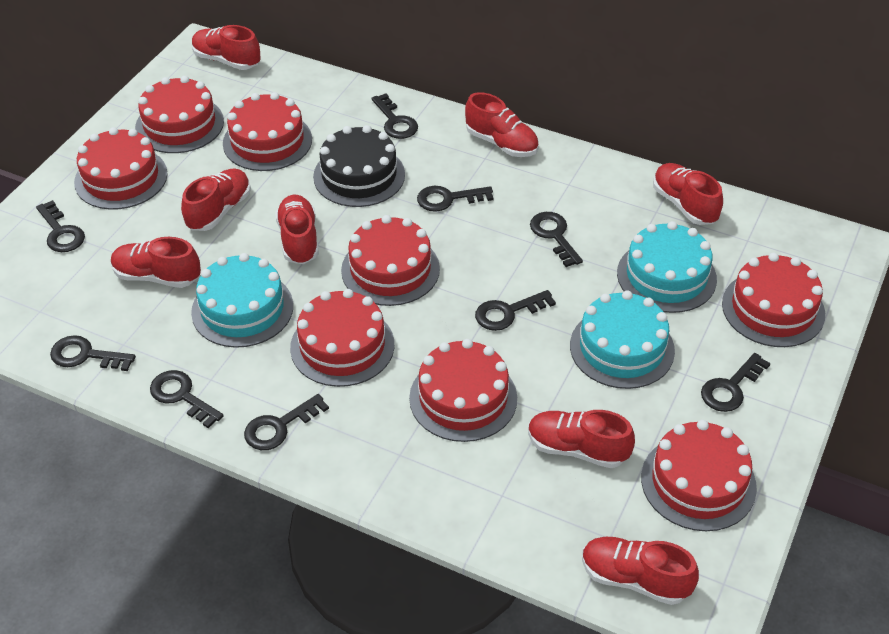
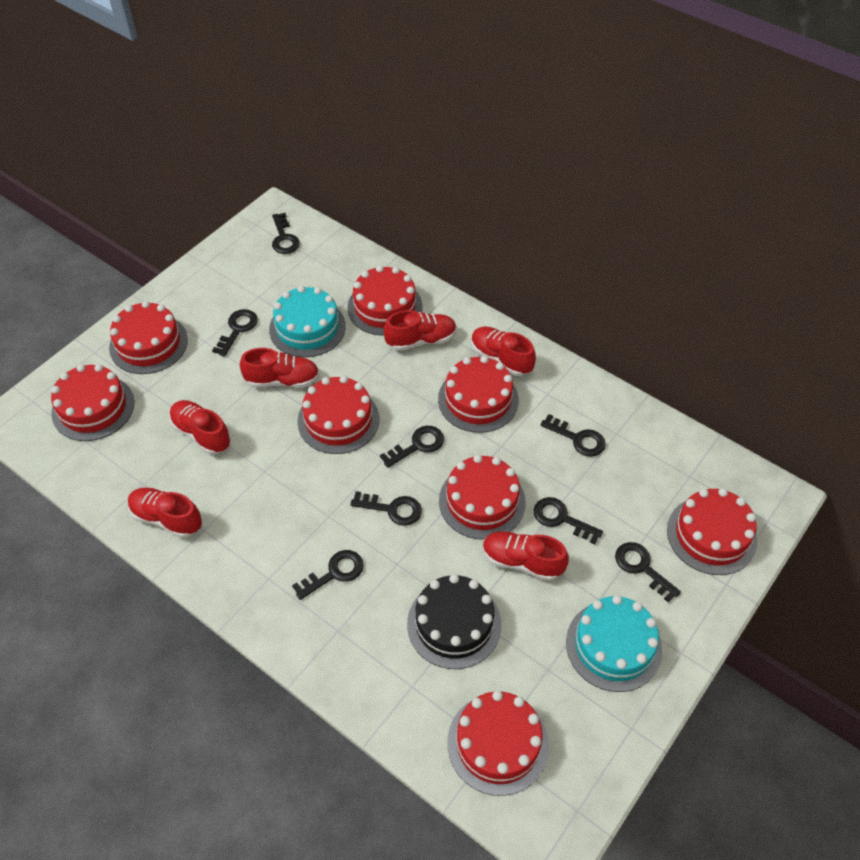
black key: 9 -> 8
red shoe: 8 -> 6
turquoise cake: 3 -> 2

